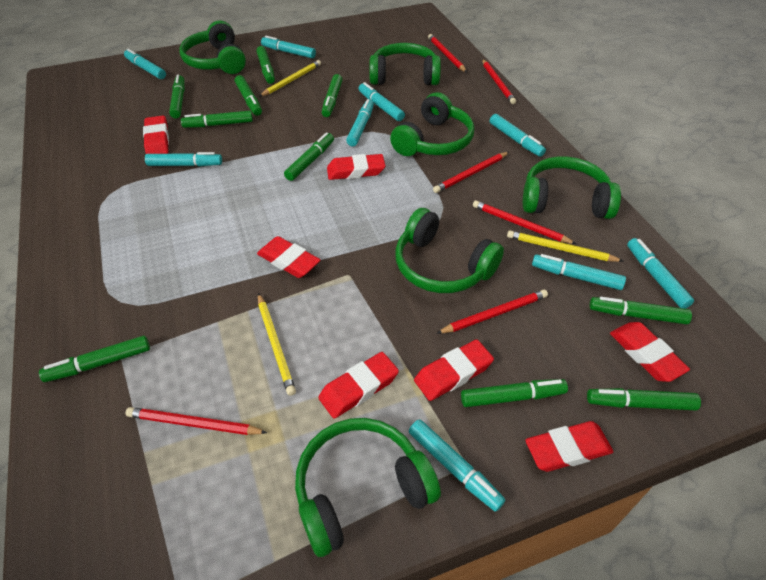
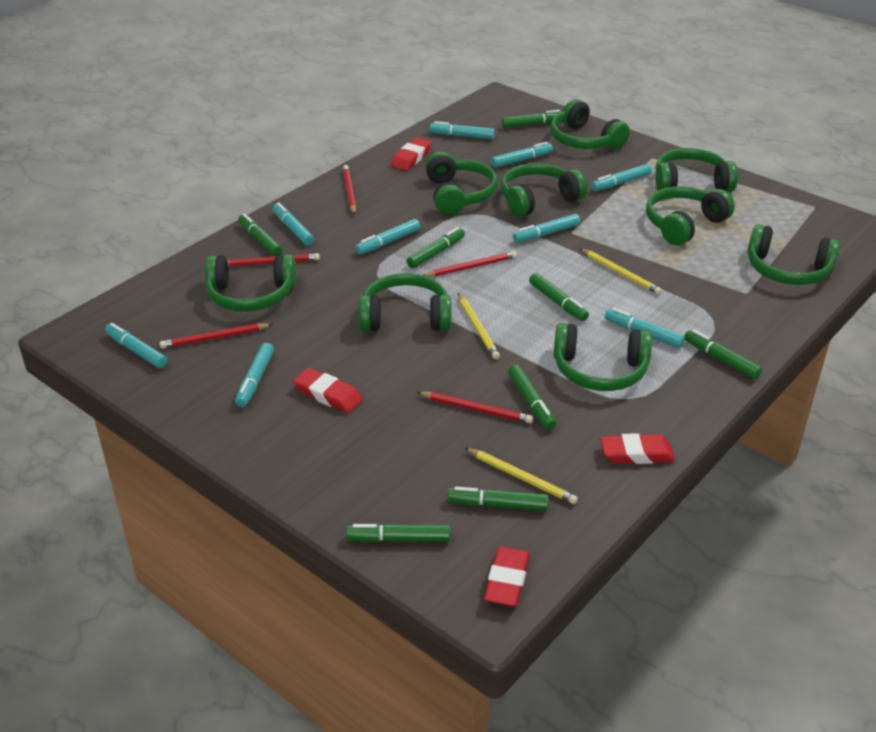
green headphones: 6 -> 9
green marker: 10 -> 8
red eraser: 7 -> 4
red pencil: 6 -> 5

